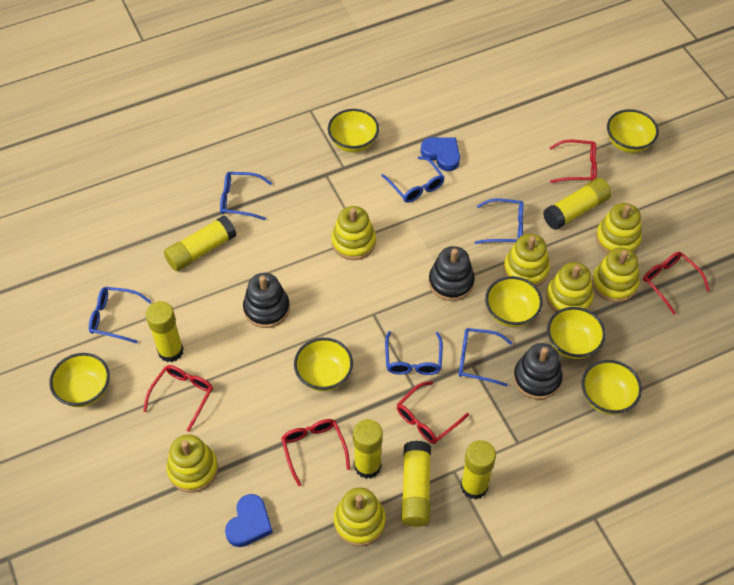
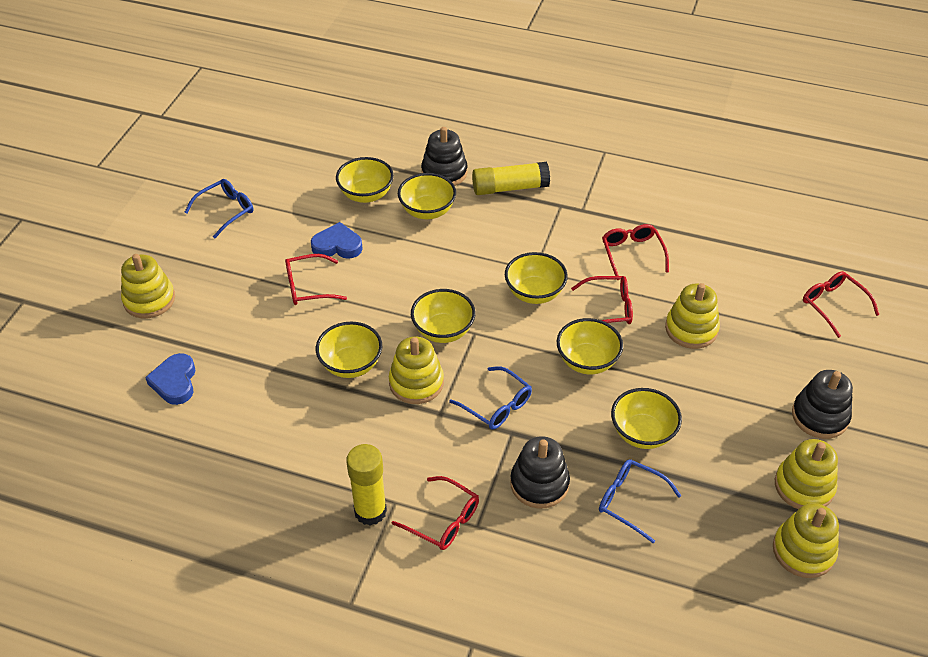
blue glasses: 6 -> 3
yellow glue stick: 6 -> 2
yellow stacking toy: 7 -> 5

